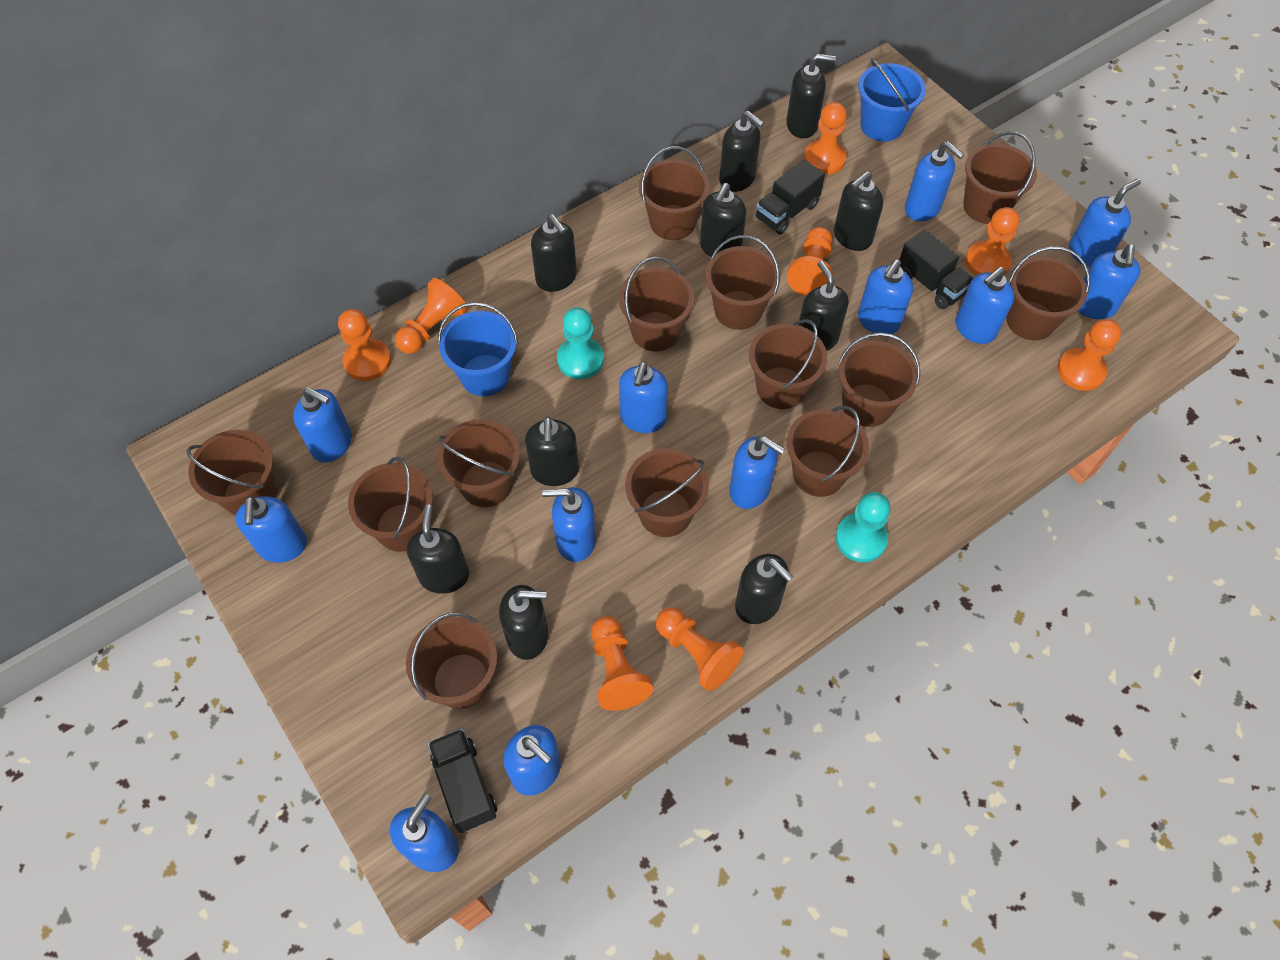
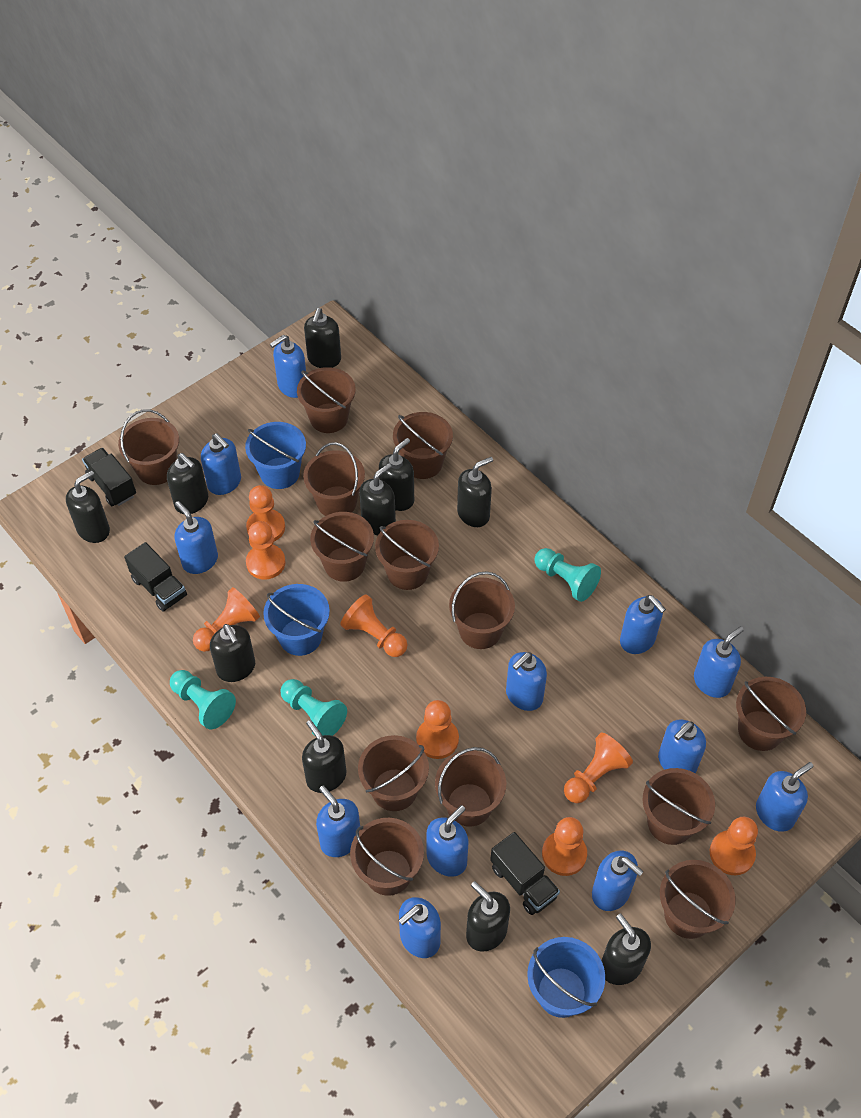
blue bucket: 2 -> 3
turquoise pawn: 2 -> 3

